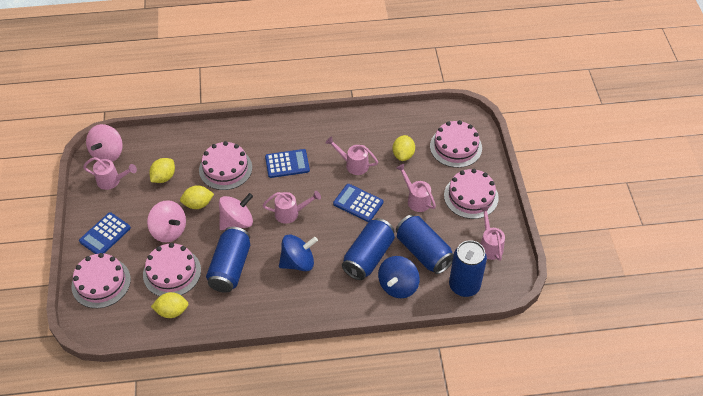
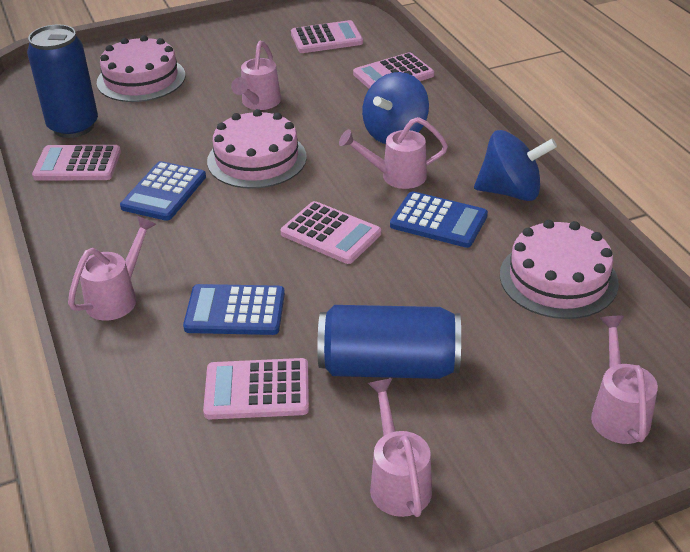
blue can: 4 -> 2
pink cake: 5 -> 3
pink calculator: 0 -> 5
pink spinning top: 3 -> 0
yellow lemon: 4 -> 0

